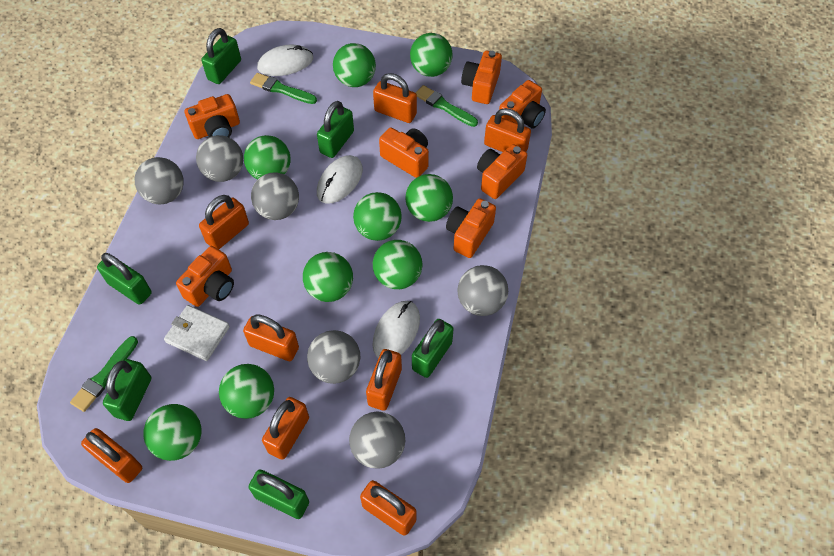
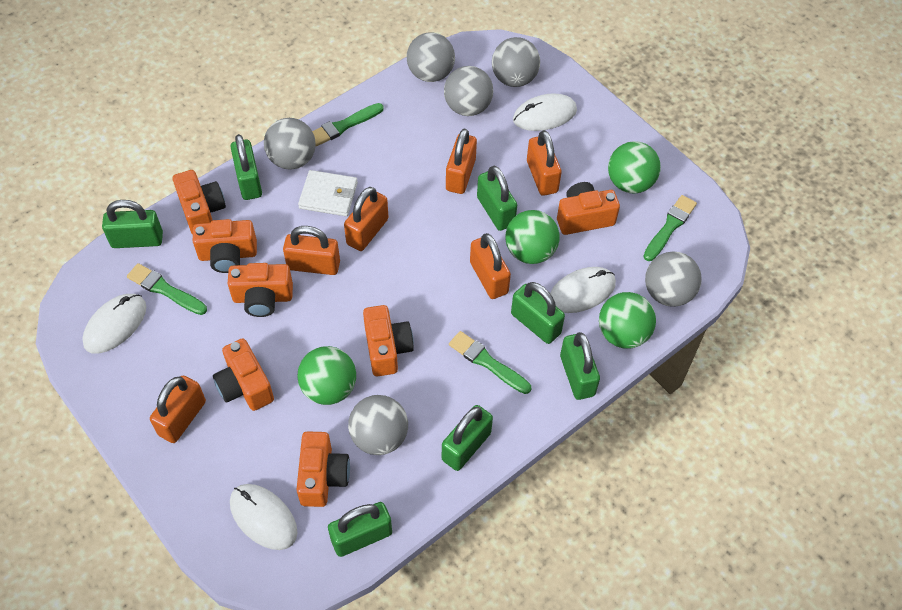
green ball: 9 -> 4
green brush: 3 -> 4
green padlock: 6 -> 7
orange padlock: 8 -> 6
white mouse: 3 -> 4

